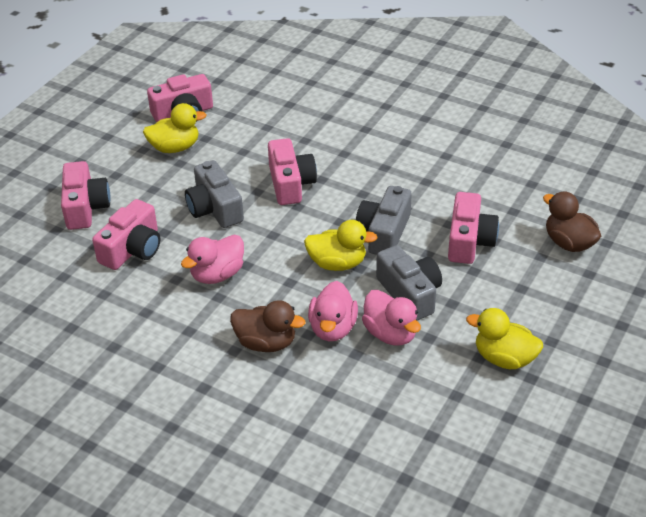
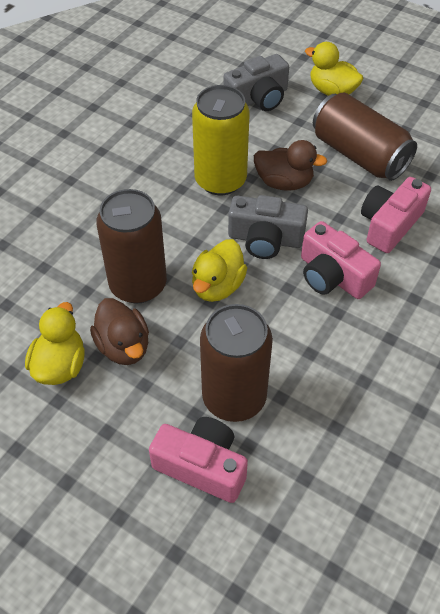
brown can: 0 -> 3
grey camera: 3 -> 2
pink camera: 5 -> 3
pink duck: 3 -> 0
yellow can: 0 -> 1

